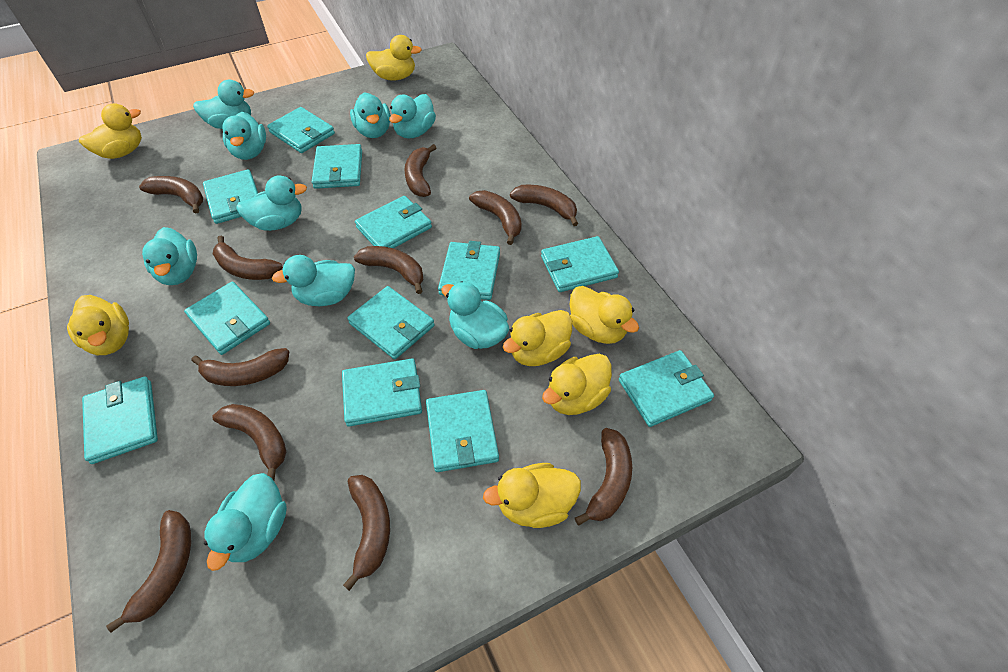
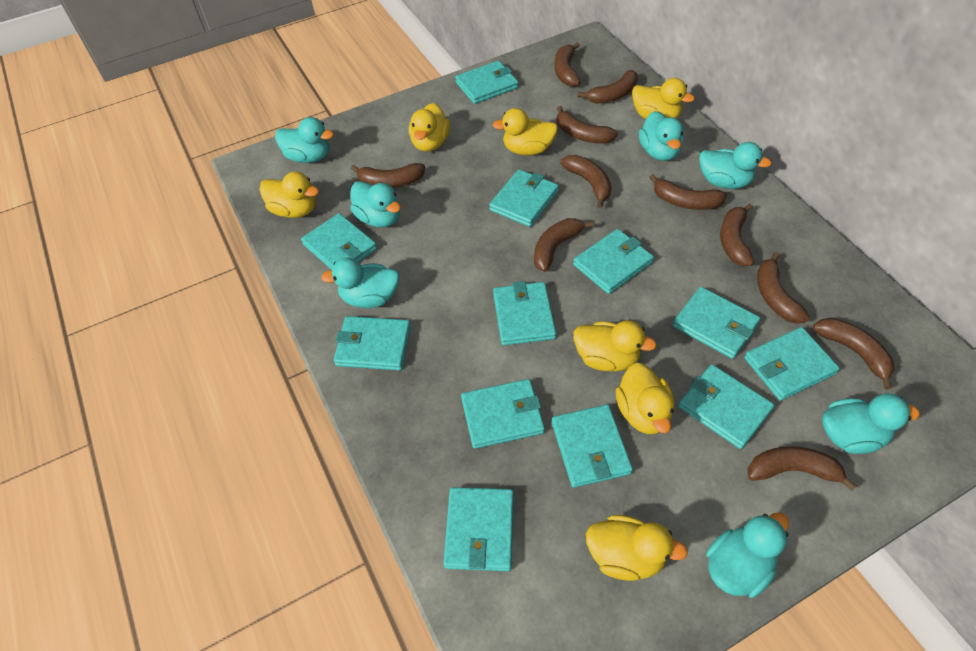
turquoise duck: 9 -> 7

